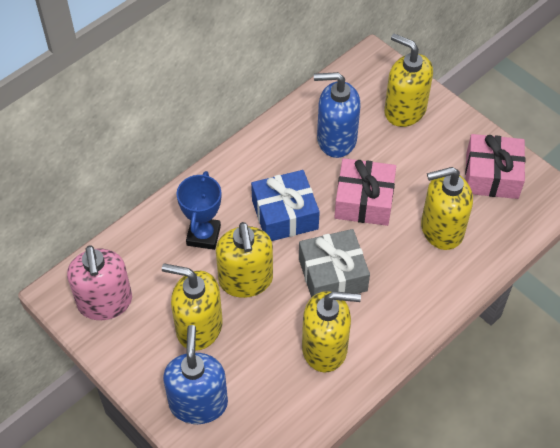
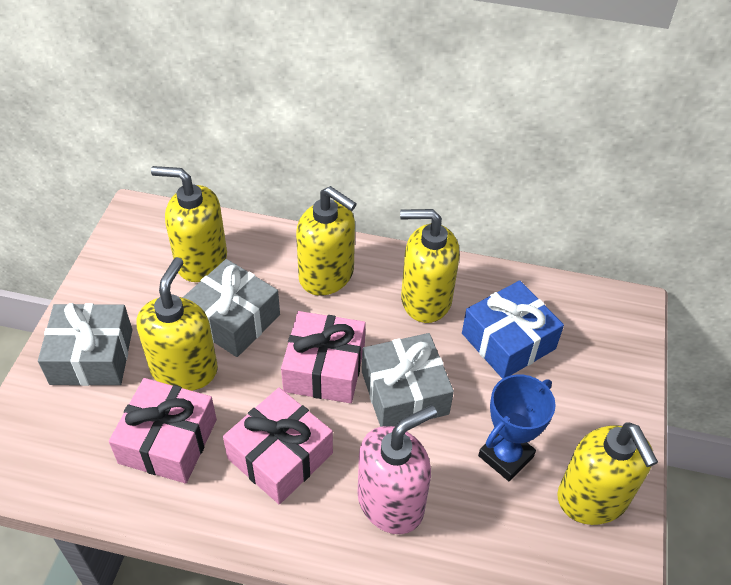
blue soap dispenser: 2 -> 0
grey gift: 1 -> 3
pink gift: 2 -> 3

